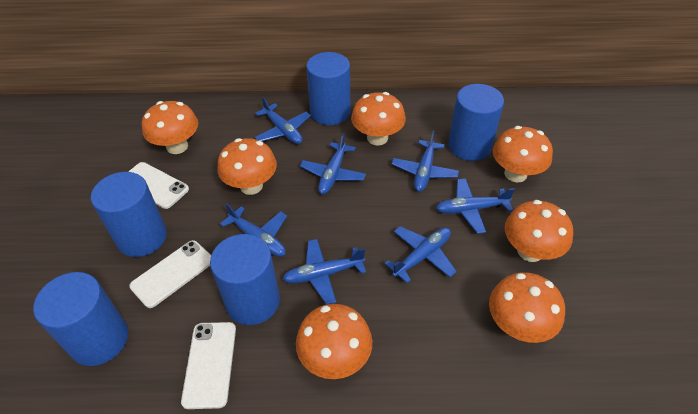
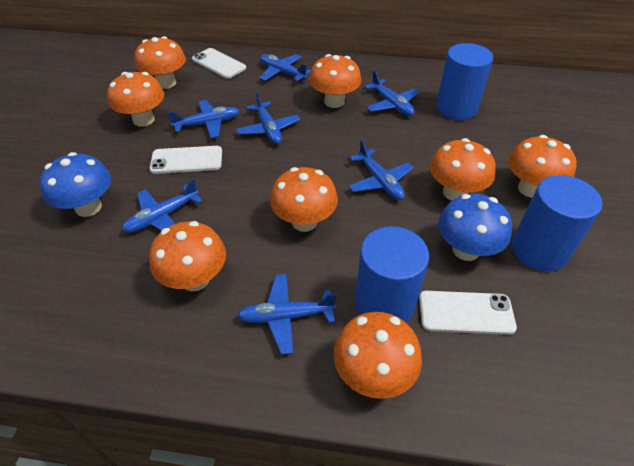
blue cylinder: 5 -> 3
blue mushroom: 0 -> 2
orange mushroom: 7 -> 8

